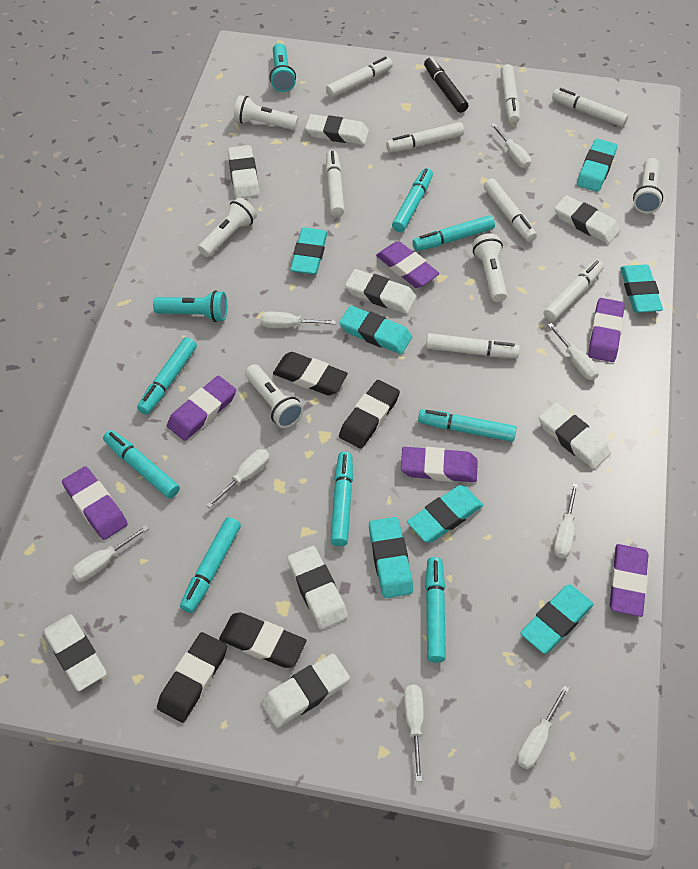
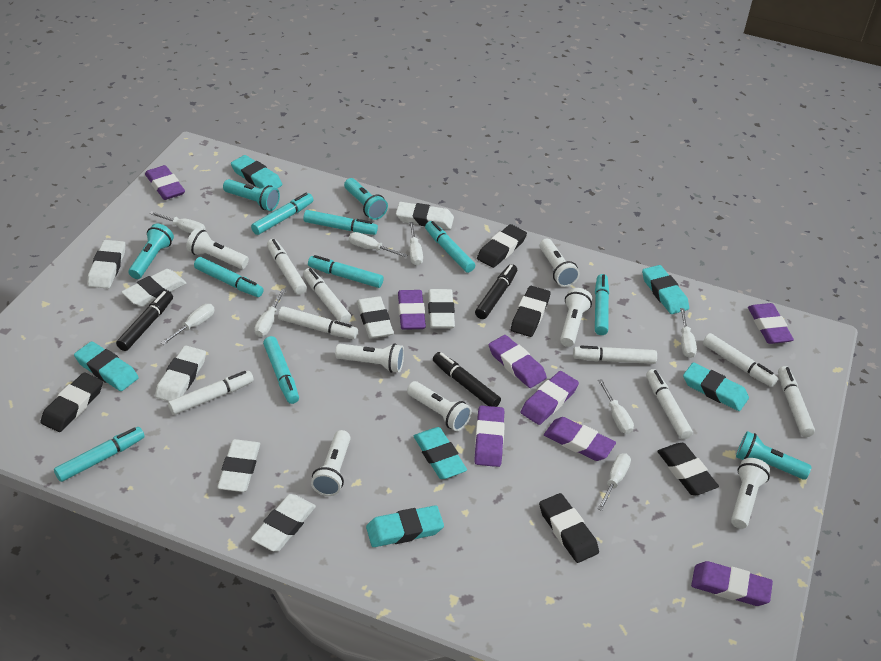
black eraser: 4 -> 5
black marker: 1 -> 3
purple eraser: 6 -> 8
turquoise eraser: 7 -> 6
turquoise flashlight: 2 -> 4
white flashlight: 5 -> 7

